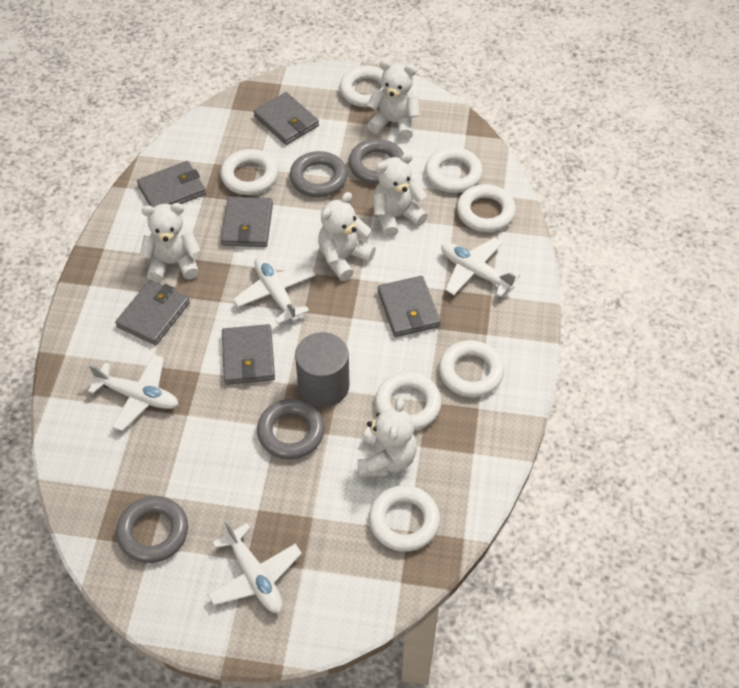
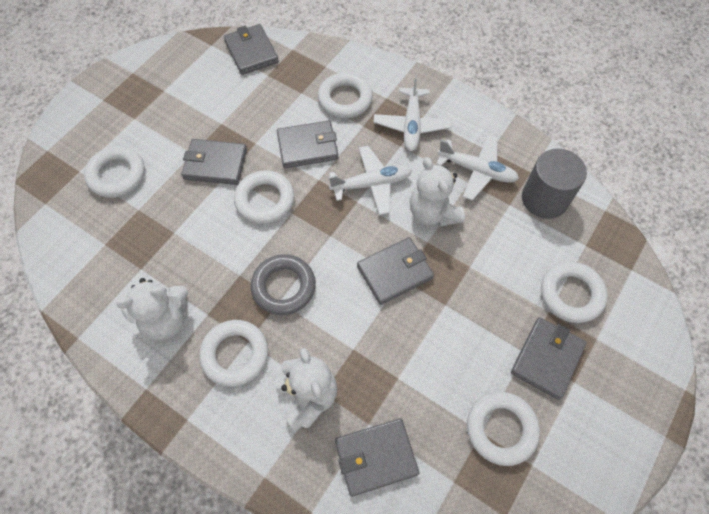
grey ring: 4 -> 1
white plane: 4 -> 3
white ring: 7 -> 6
white teddy bear: 5 -> 3

